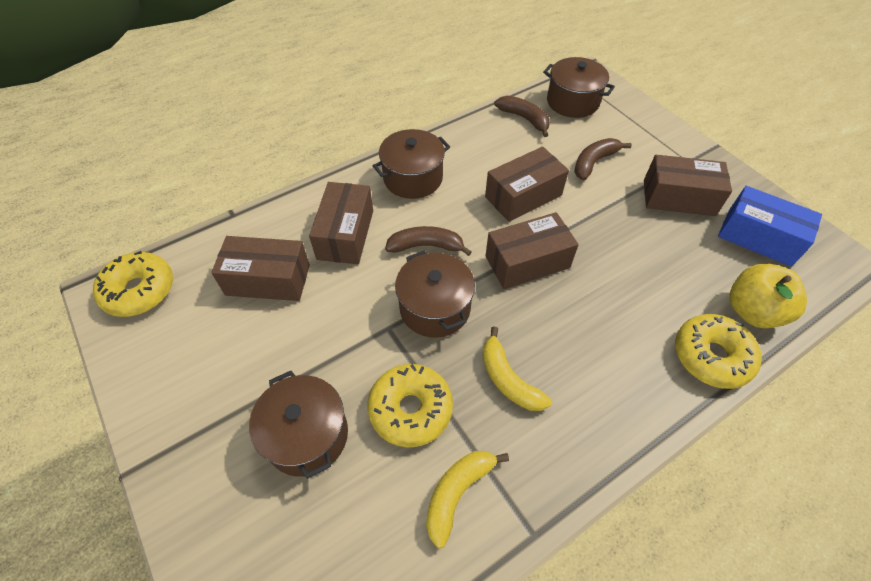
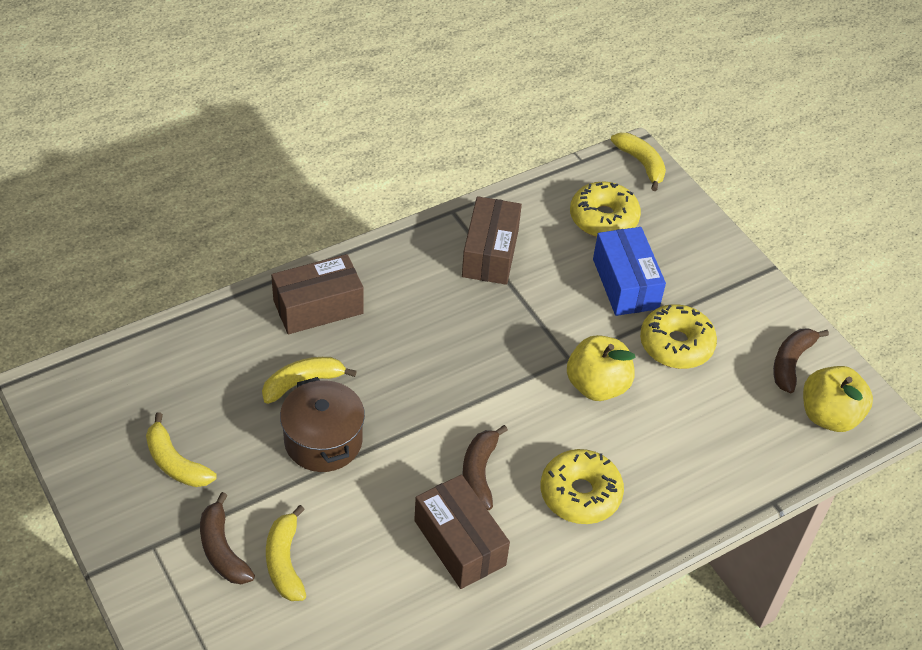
brown box: 5 -> 3
brown pot: 4 -> 1
yellow apple: 1 -> 2
yellow banana: 2 -> 4

